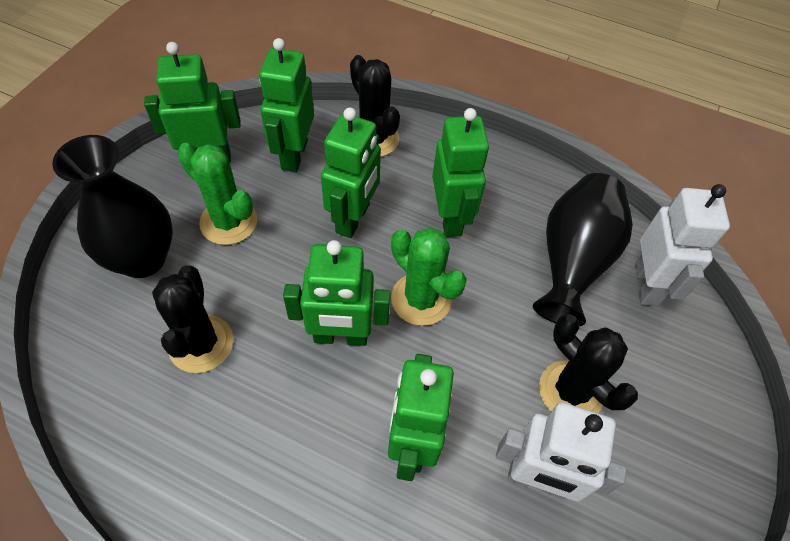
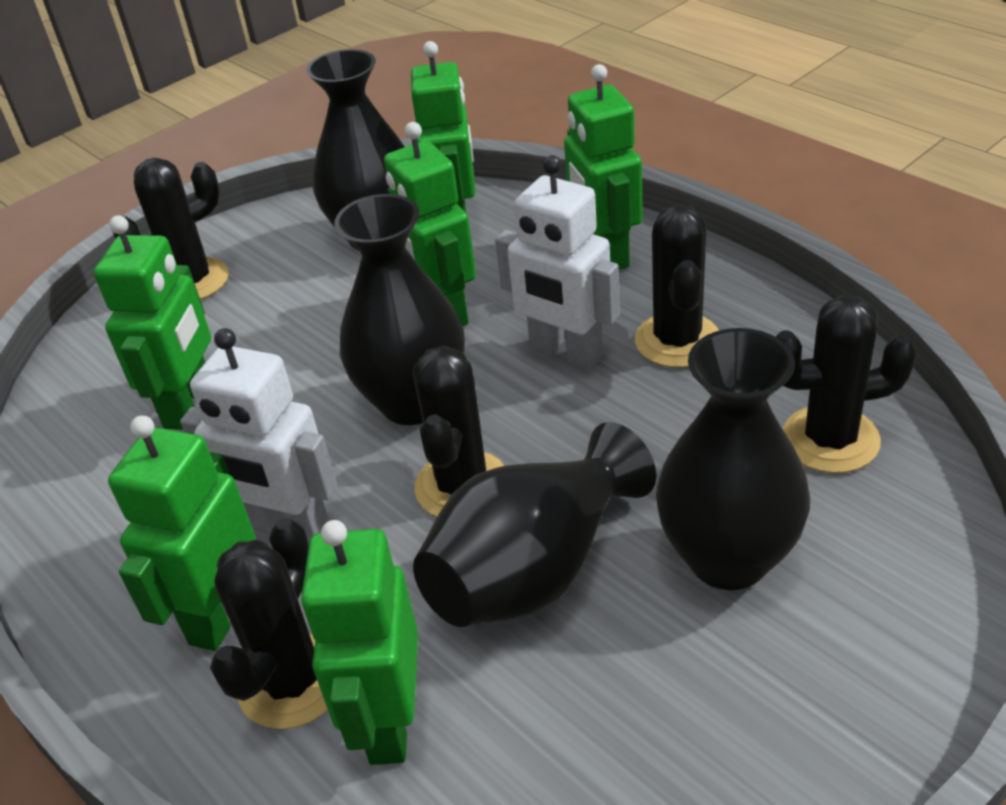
black cactus: 3 -> 5
black vase: 2 -> 4
green cactus: 2 -> 0

